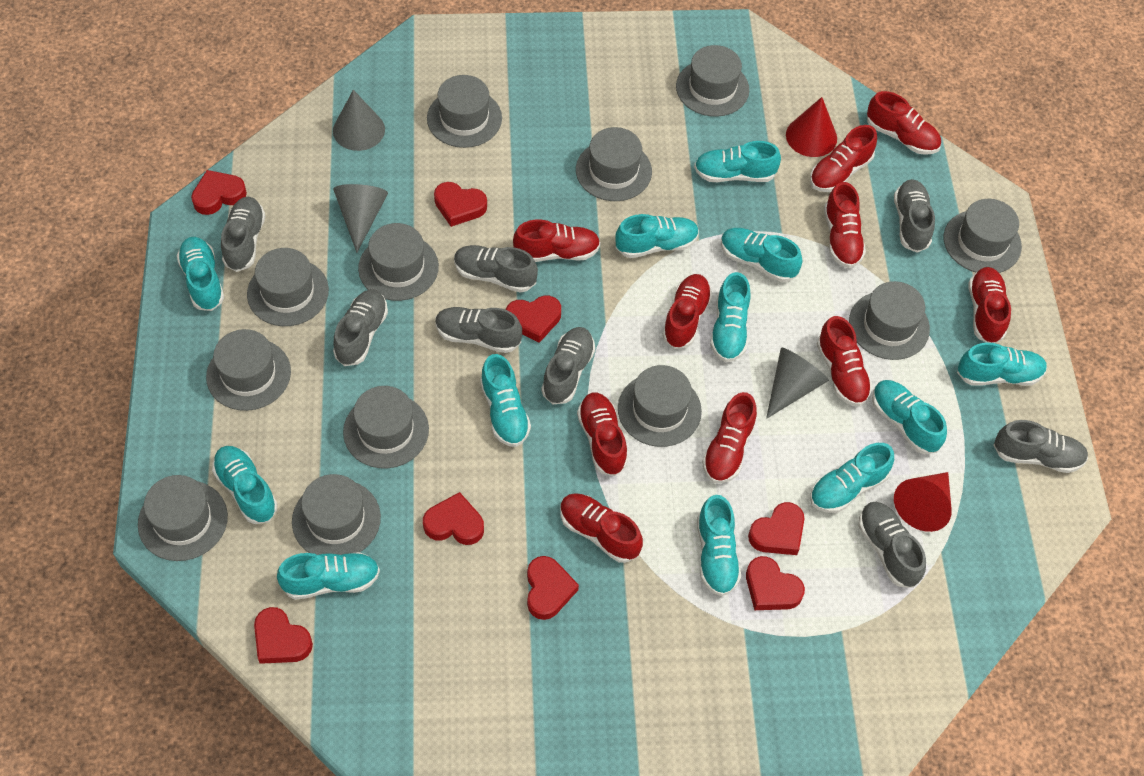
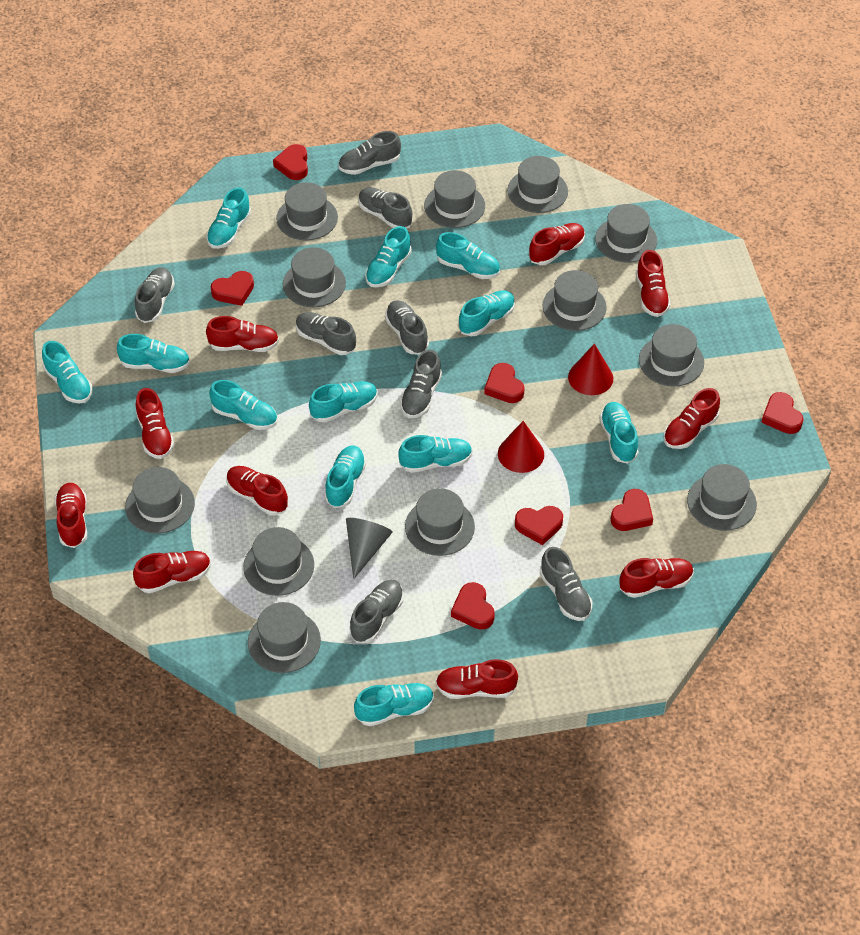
grey cone: 3 -> 1
red heart: 8 -> 7

